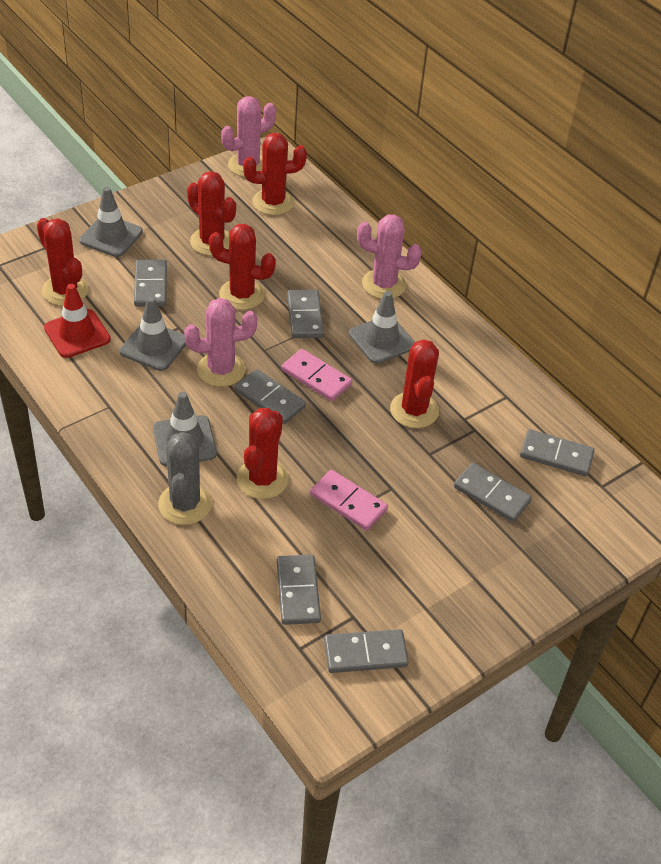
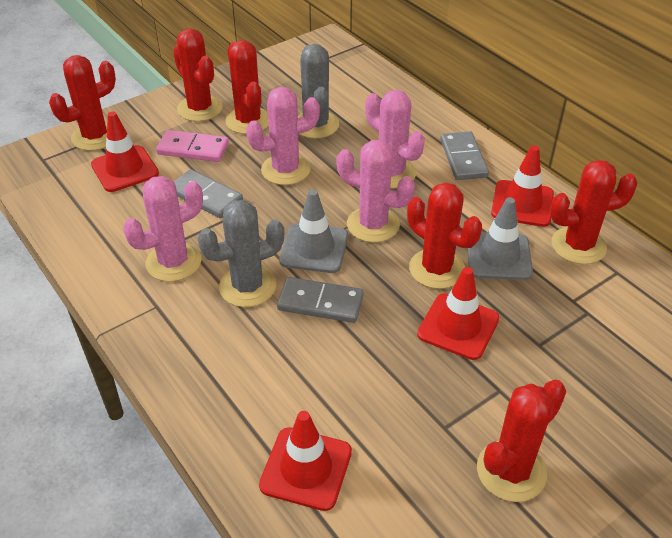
grey cactus: 1 -> 2
grey domino: 7 -> 3
grey traffic cone: 4 -> 2
pink cactus: 3 -> 4
pink domino: 2 -> 1
red traffic cone: 1 -> 4

